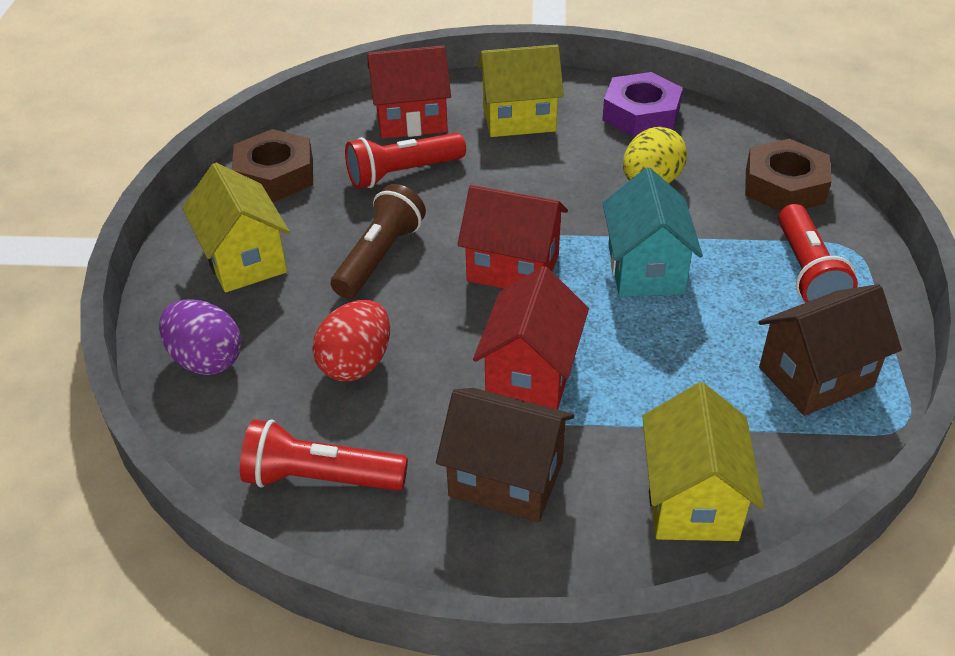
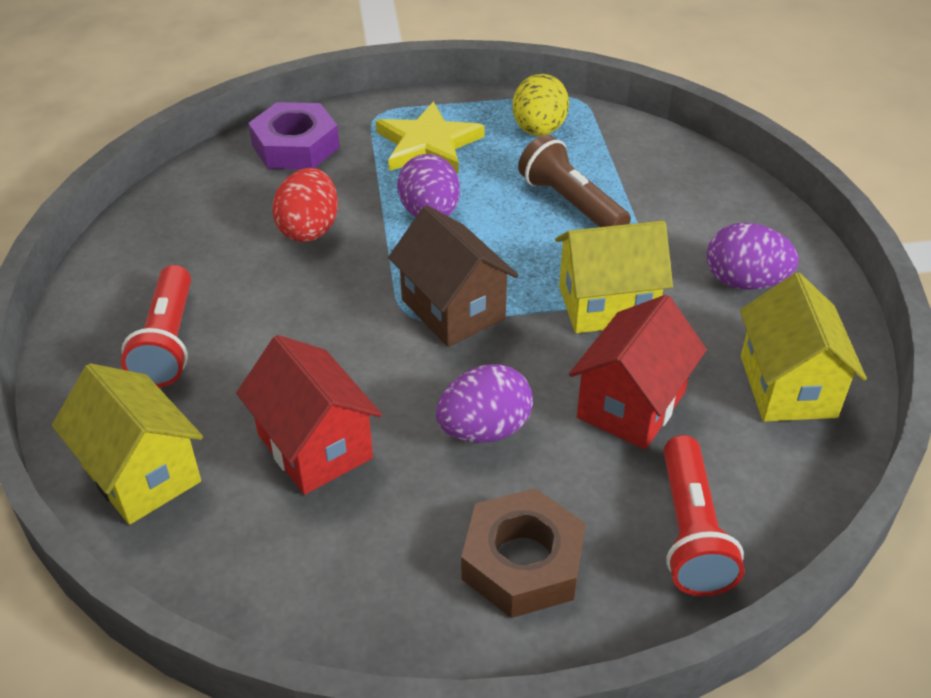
brown house: 2 -> 1
brown nut: 2 -> 1
purple egg: 1 -> 3
red flashlight: 3 -> 2
red house: 3 -> 2
turquoise house: 1 -> 0
yellow star: 0 -> 1

